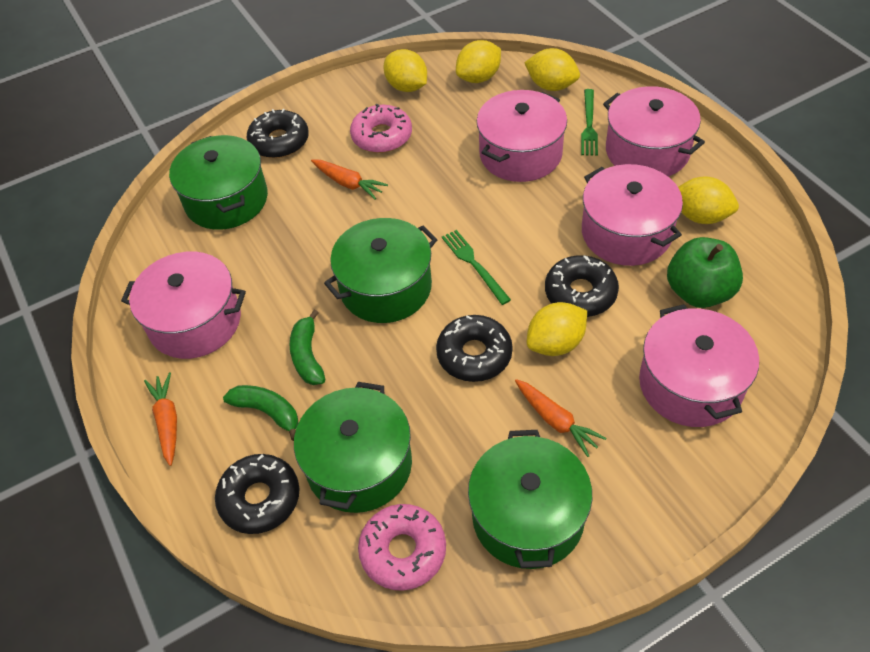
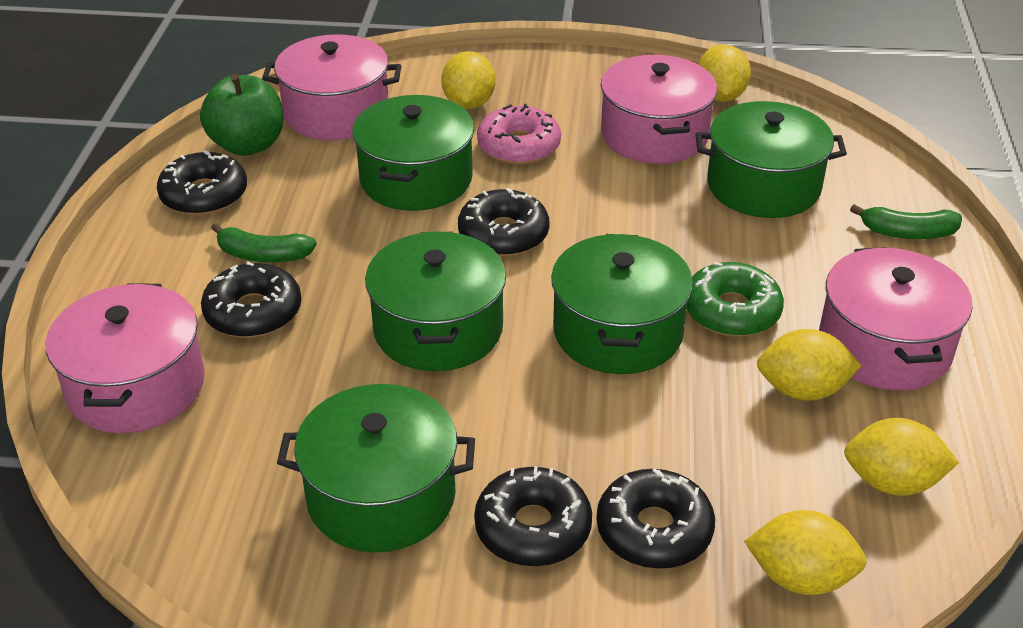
black donut: 4 -> 5
green donut: 0 -> 1
green fork: 2 -> 0
green pot: 4 -> 5
orange carrot: 3 -> 0
pink donut: 2 -> 1
pink pot: 5 -> 4

